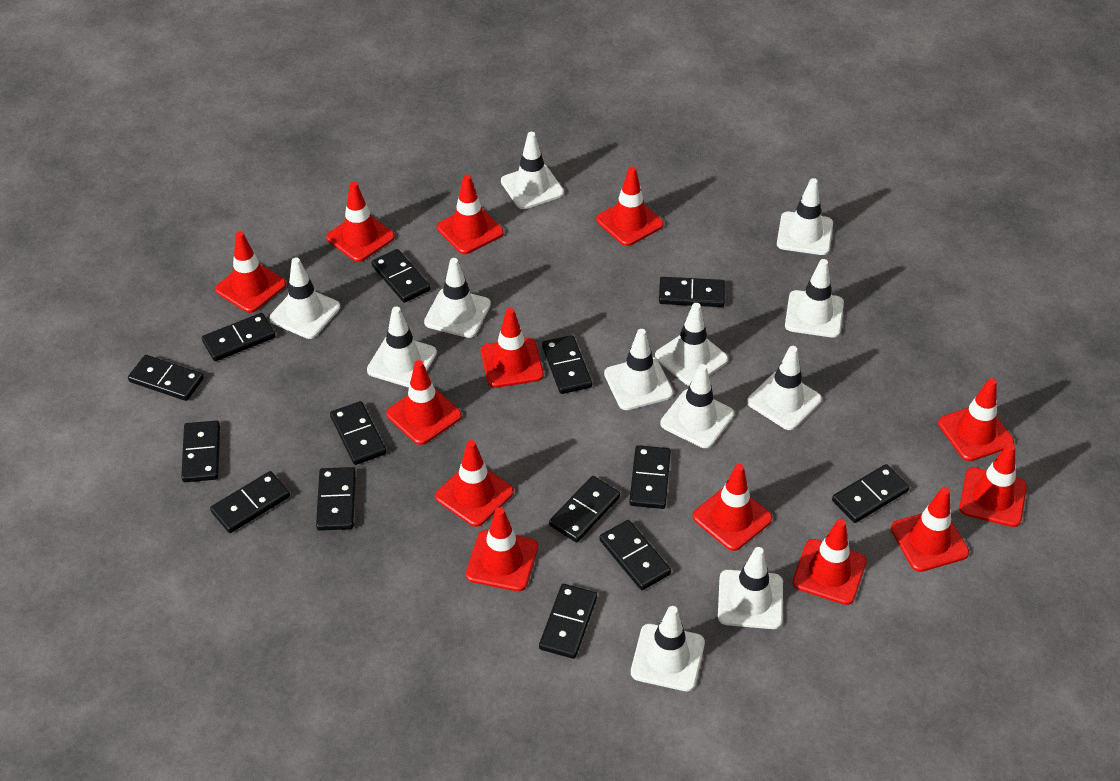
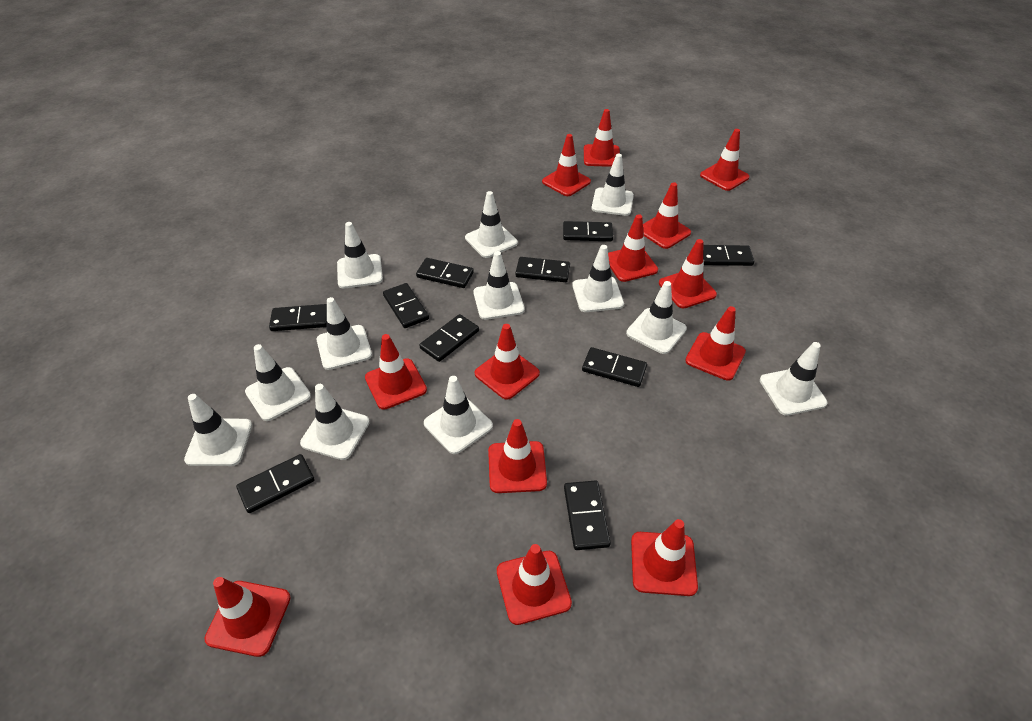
black domino: 14 -> 10

